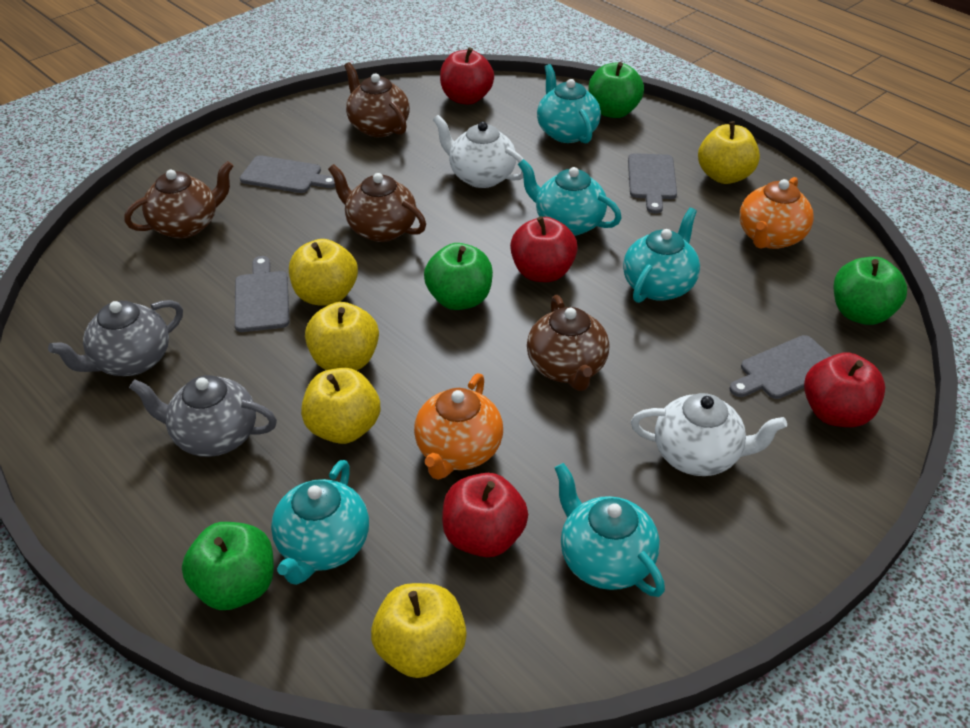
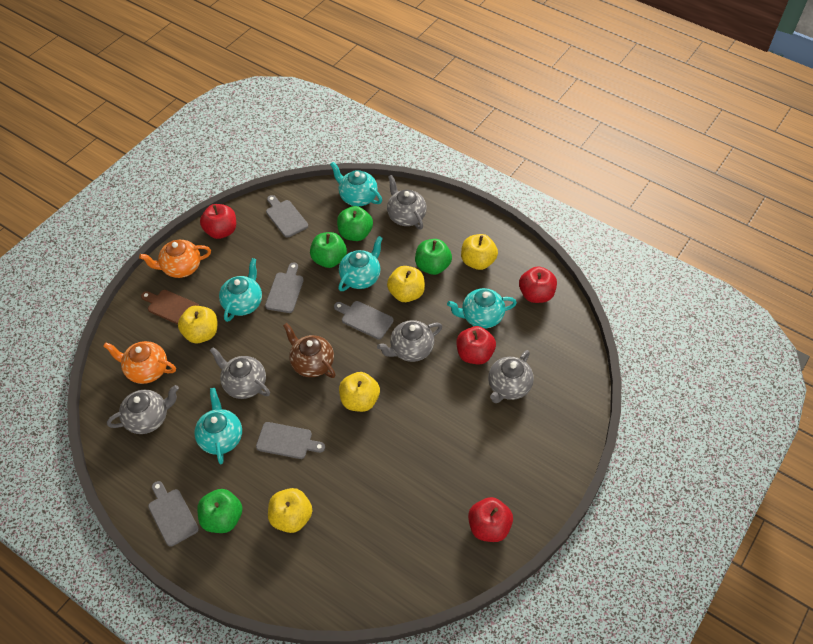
brown cutting board: 0 -> 1
brown teapot: 4 -> 1
grey cutting board: 4 -> 5
grey teapot: 2 -> 5
white teapot: 2 -> 0

